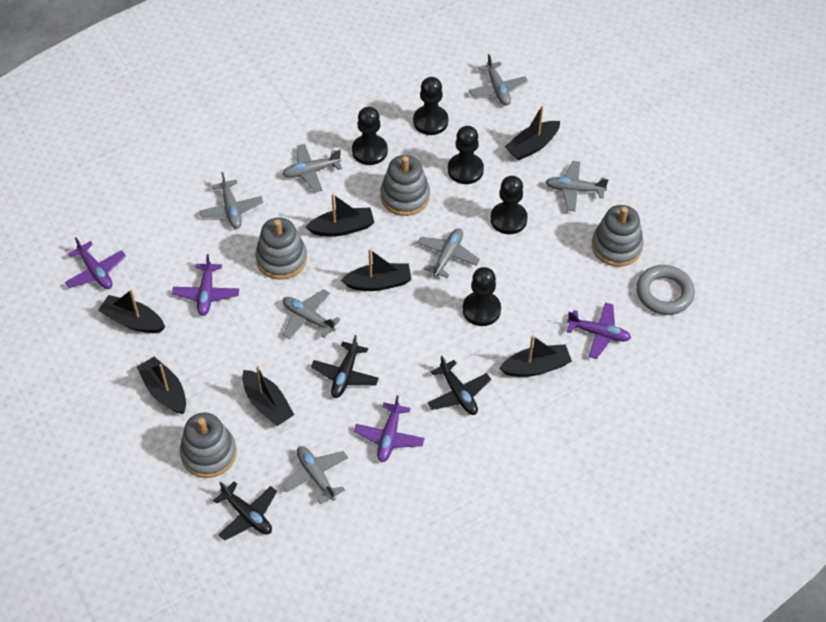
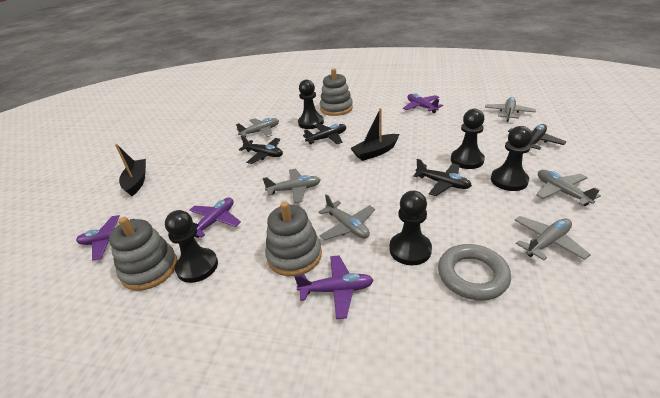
black boat: 7 -> 2
black plane: 3 -> 4
grey plane: 7 -> 6
grey stacking toy: 4 -> 3

